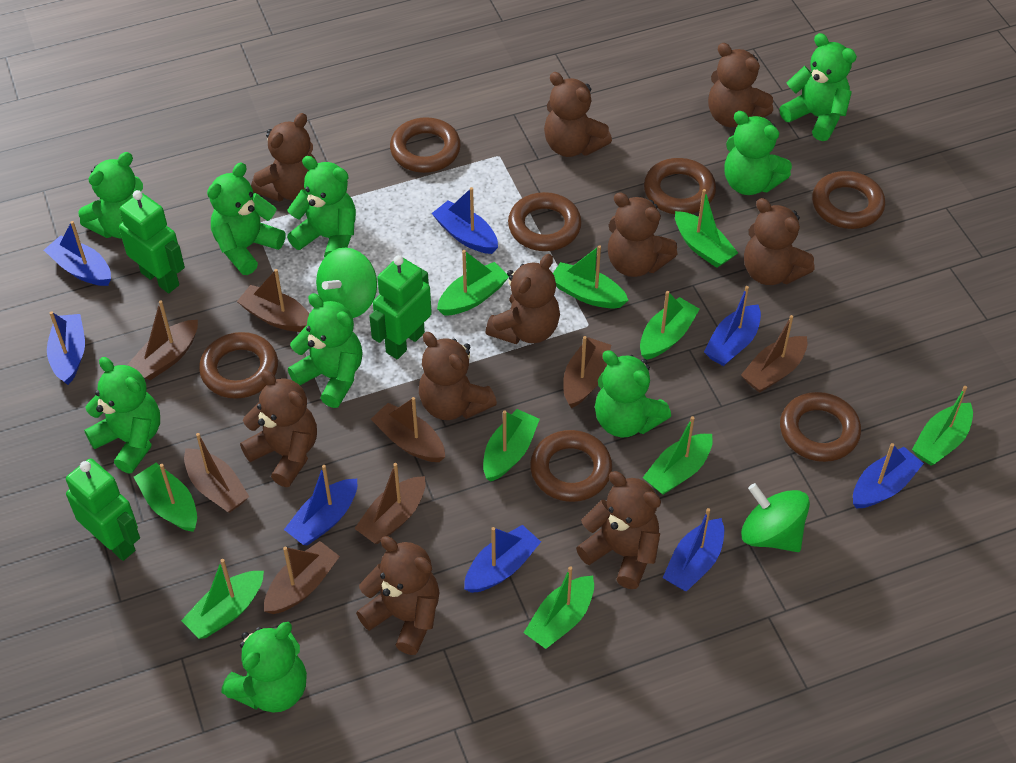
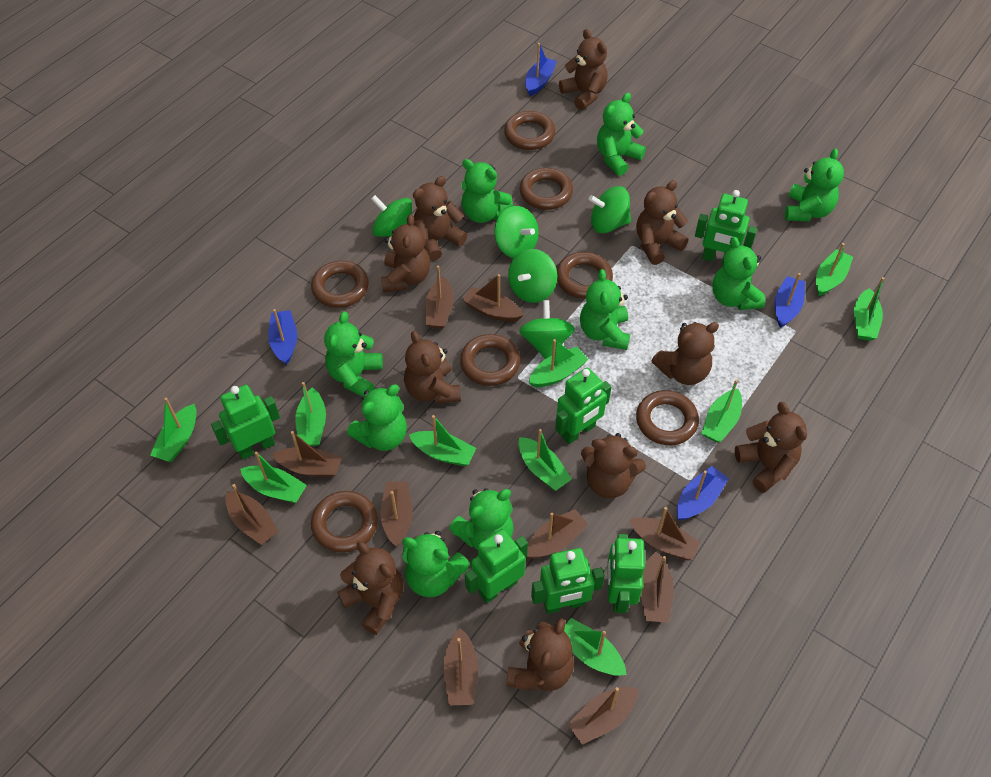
blue boat: 8 -> 4
brown boat: 8 -> 10
green robot: 3 -> 6
green spinning top: 2 -> 5

